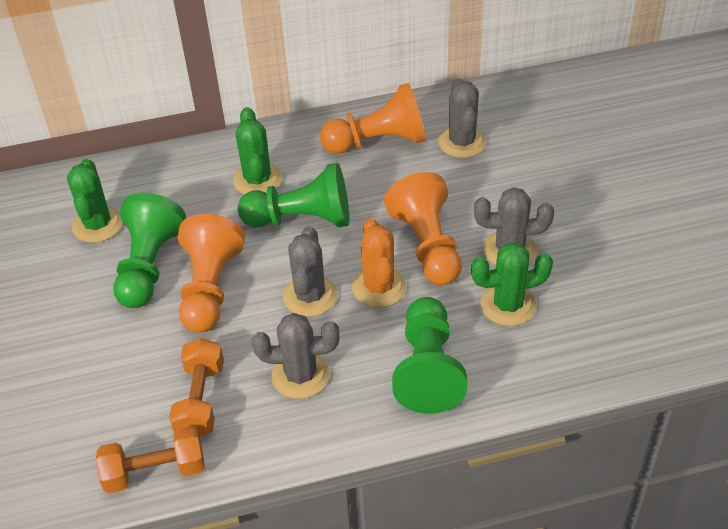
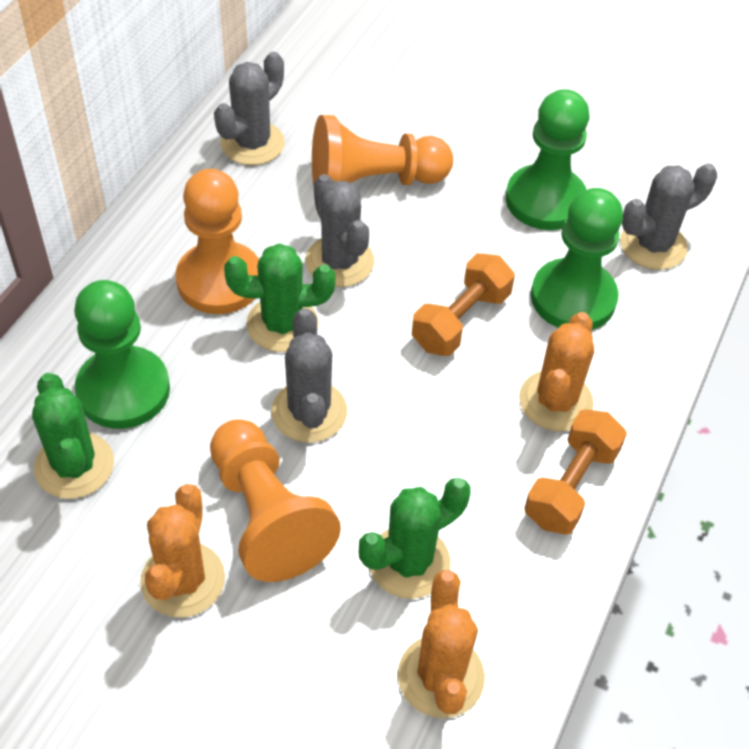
orange cactus: 1 -> 3

